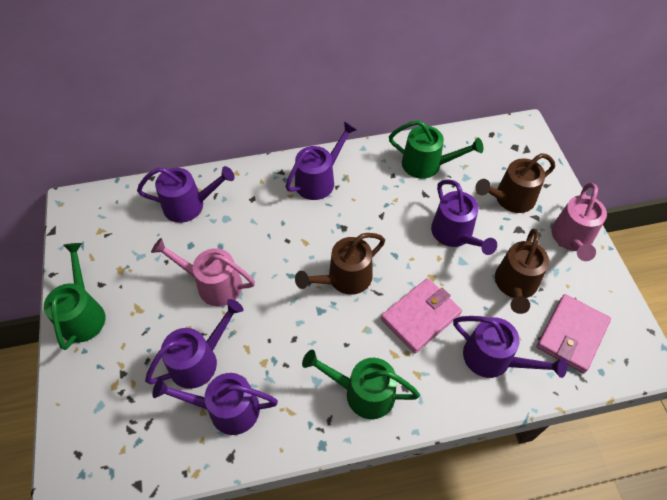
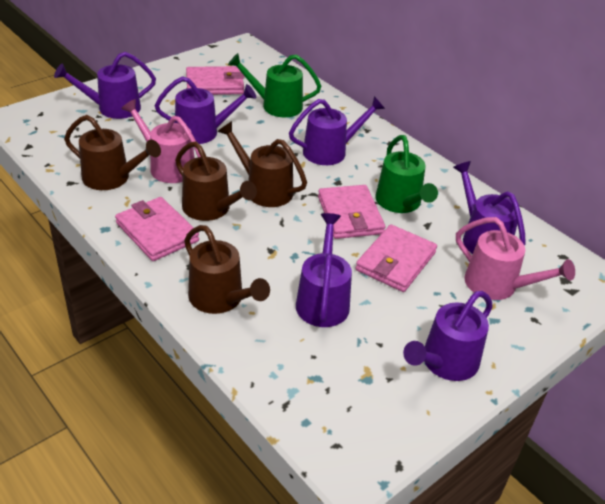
brown watering can: 3 -> 4
green watering can: 3 -> 2
pink wallet: 2 -> 4

